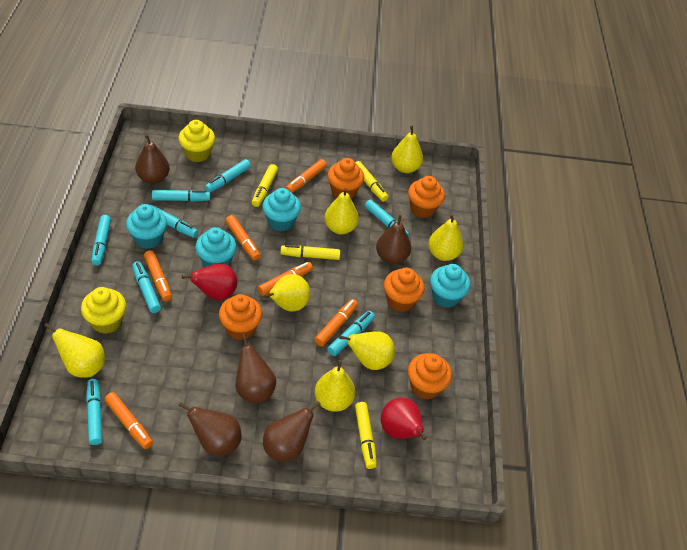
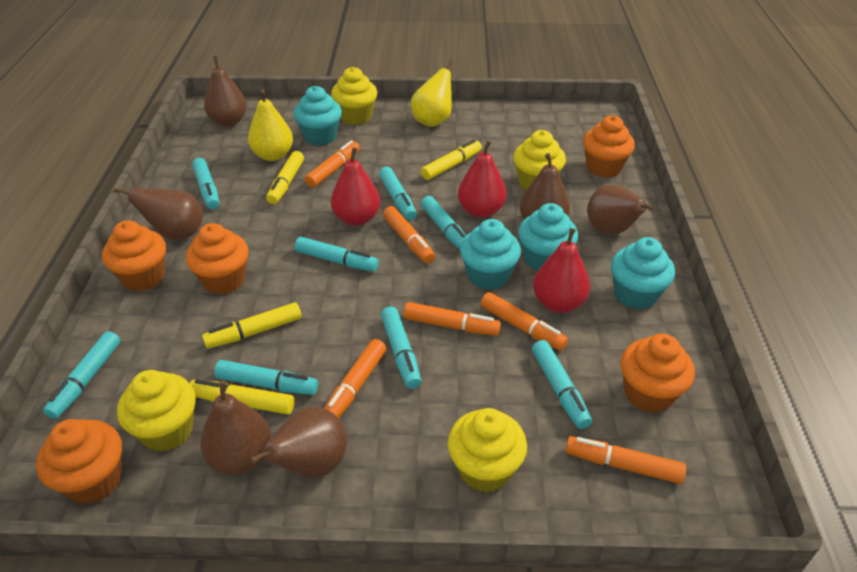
brown pear: 5 -> 6
red pear: 2 -> 3
yellow cupcake: 2 -> 4
yellow pear: 7 -> 2

